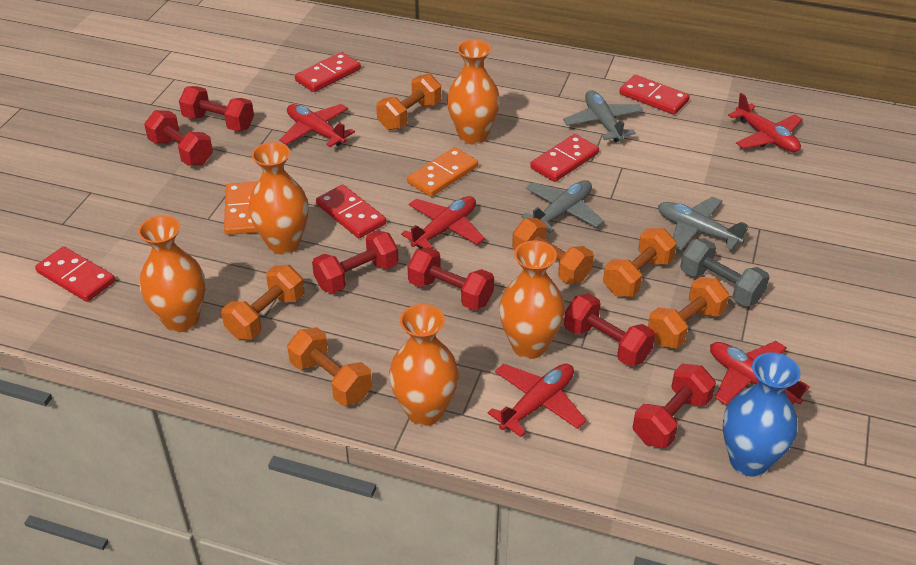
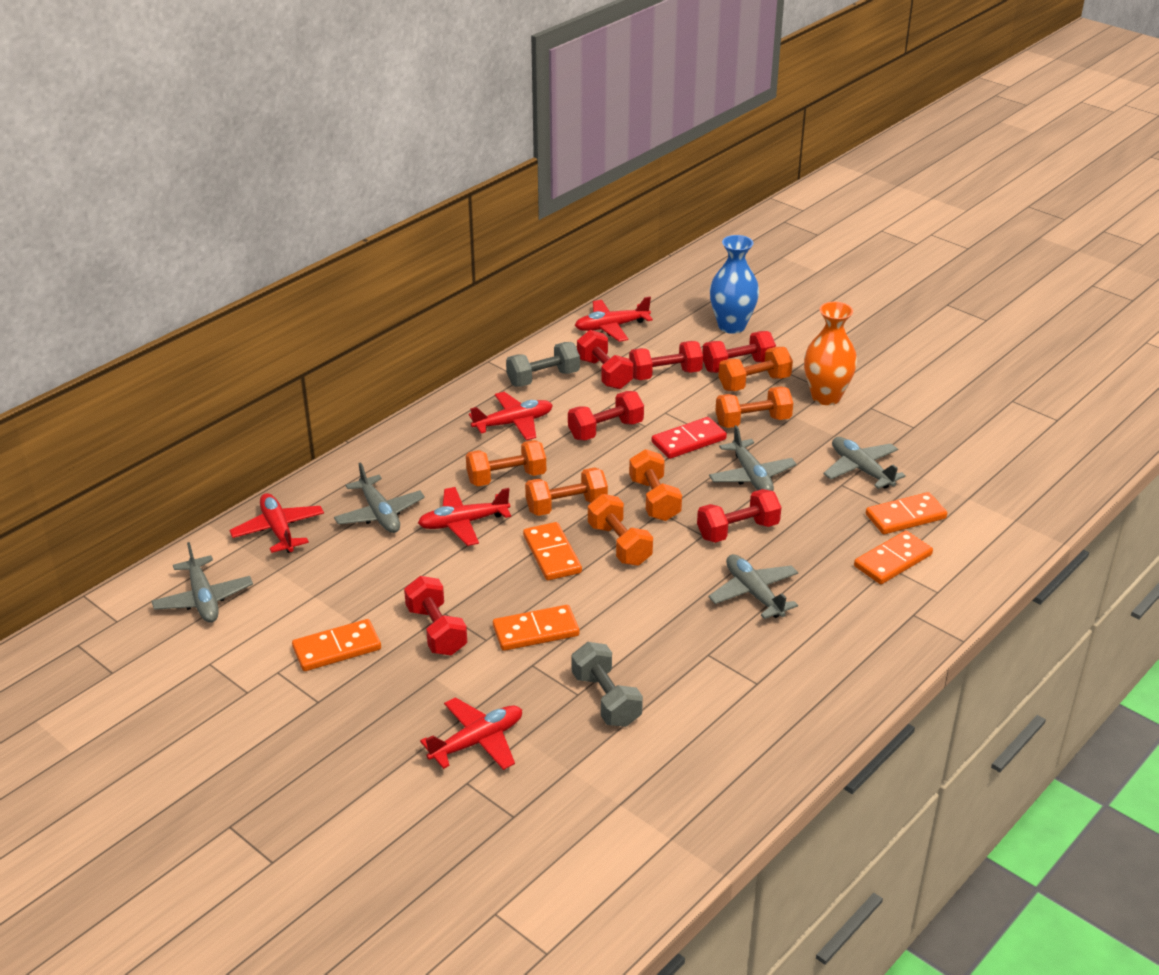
grey dumbbell: 1 -> 2
grey plane: 3 -> 5
orange domino: 2 -> 5
orange vase: 5 -> 1
red domino: 5 -> 1

